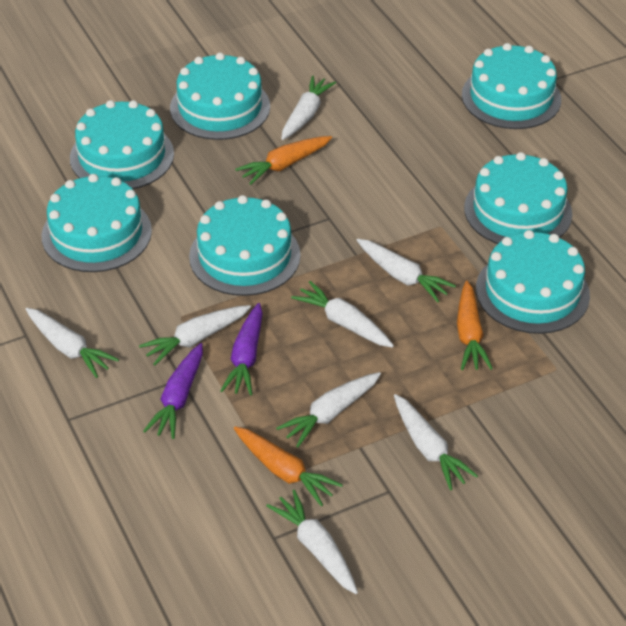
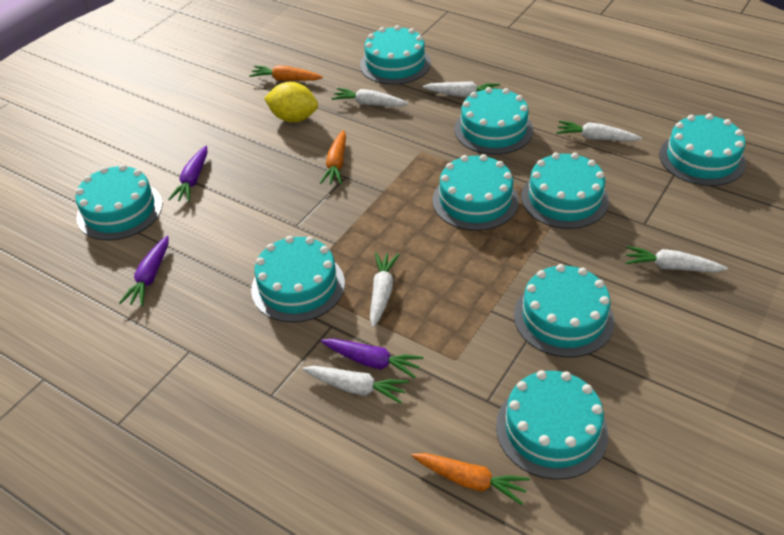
purple carrot: 2 -> 3
turquoise cake: 7 -> 9
white carrot: 8 -> 6
yellow lemon: 0 -> 1

